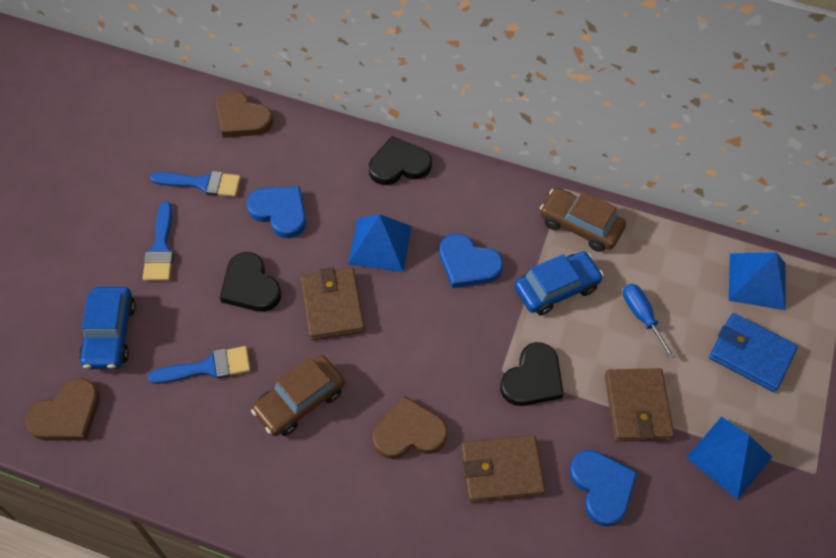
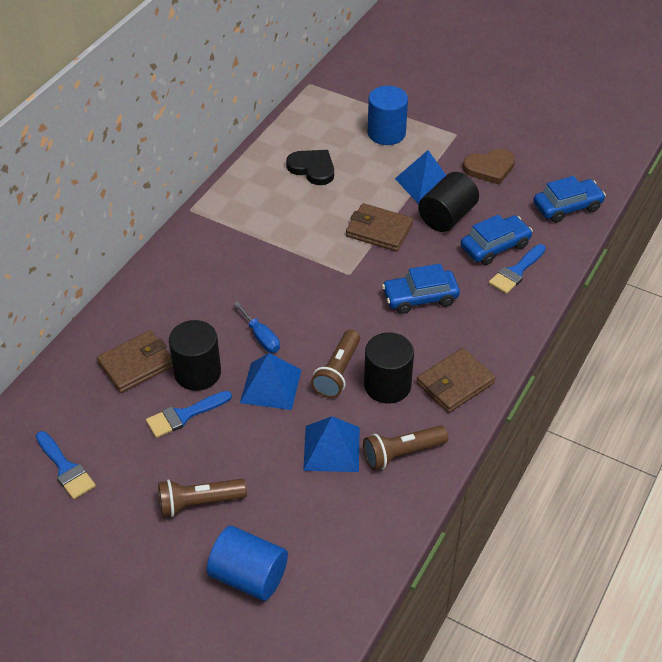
black cylinder: 0 -> 3
black heart: 3 -> 1
blue car: 2 -> 3
blue cylinder: 0 -> 2
blue heart: 3 -> 0
blue wallet: 1 -> 0
brown car: 2 -> 0
brown flashlight: 0 -> 3
brown heart: 3 -> 1

